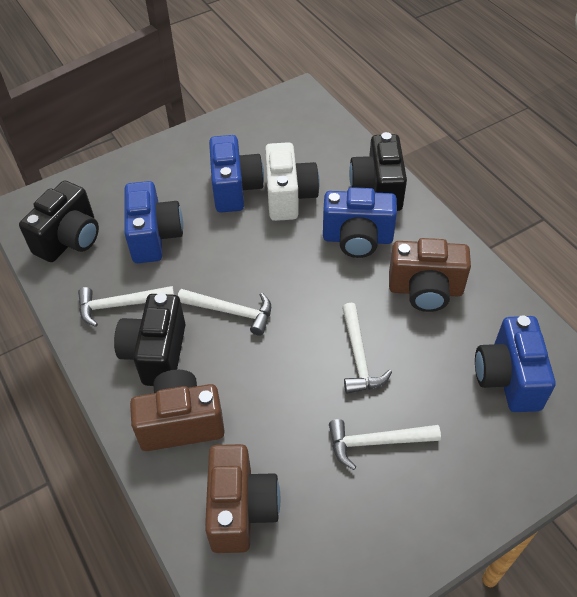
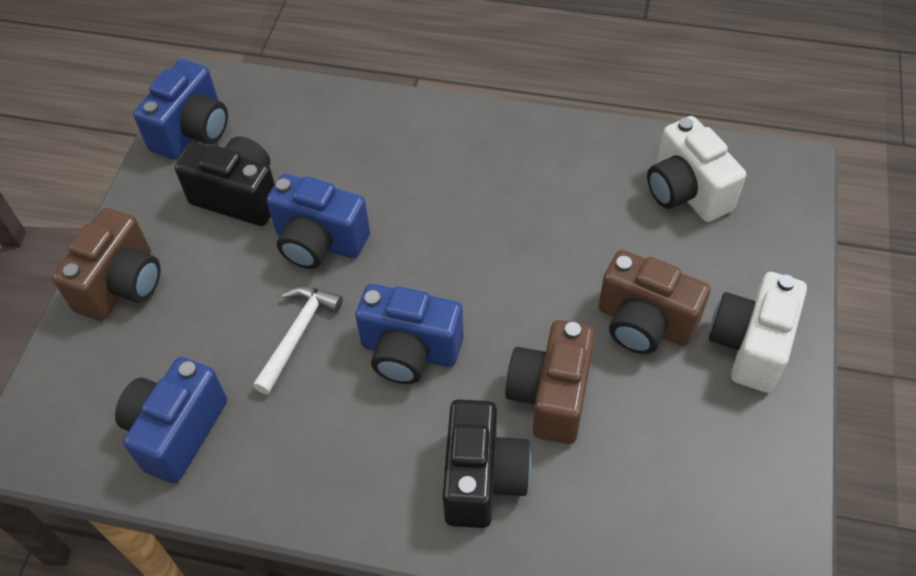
black camera: 3 -> 2
white camera: 1 -> 2
white hammer: 4 -> 1

